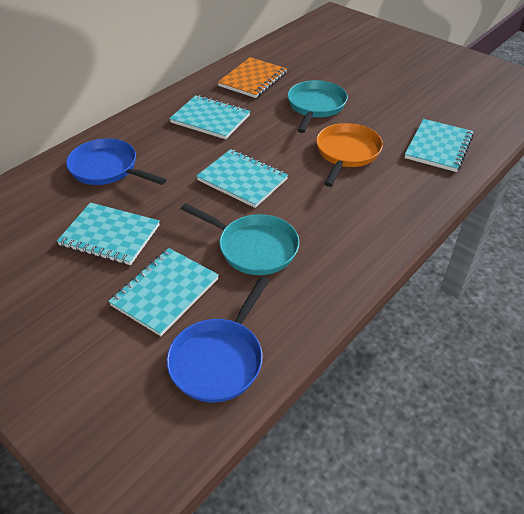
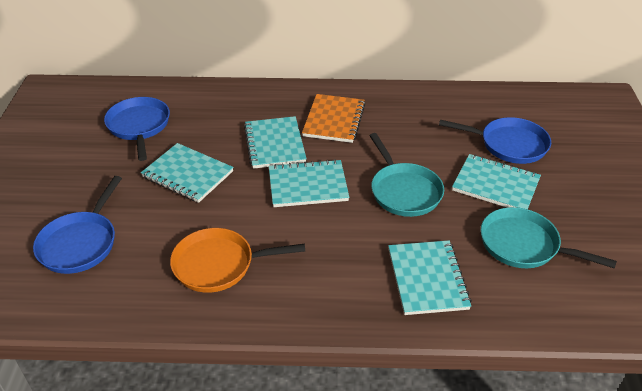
blue pan: 2 -> 3

